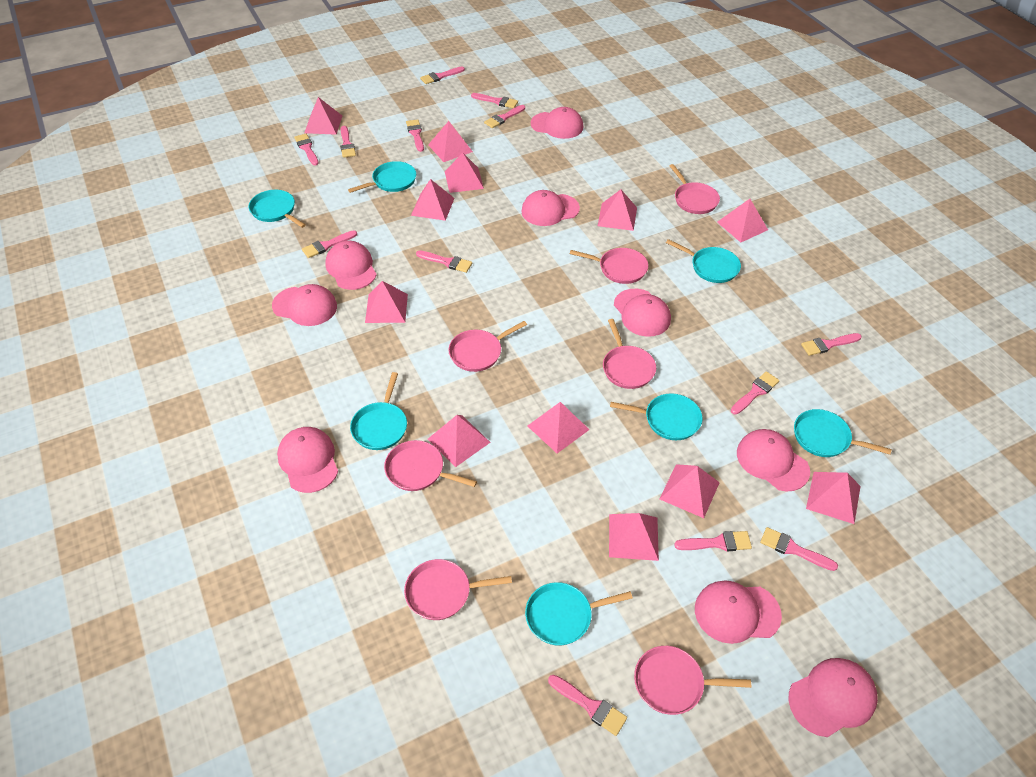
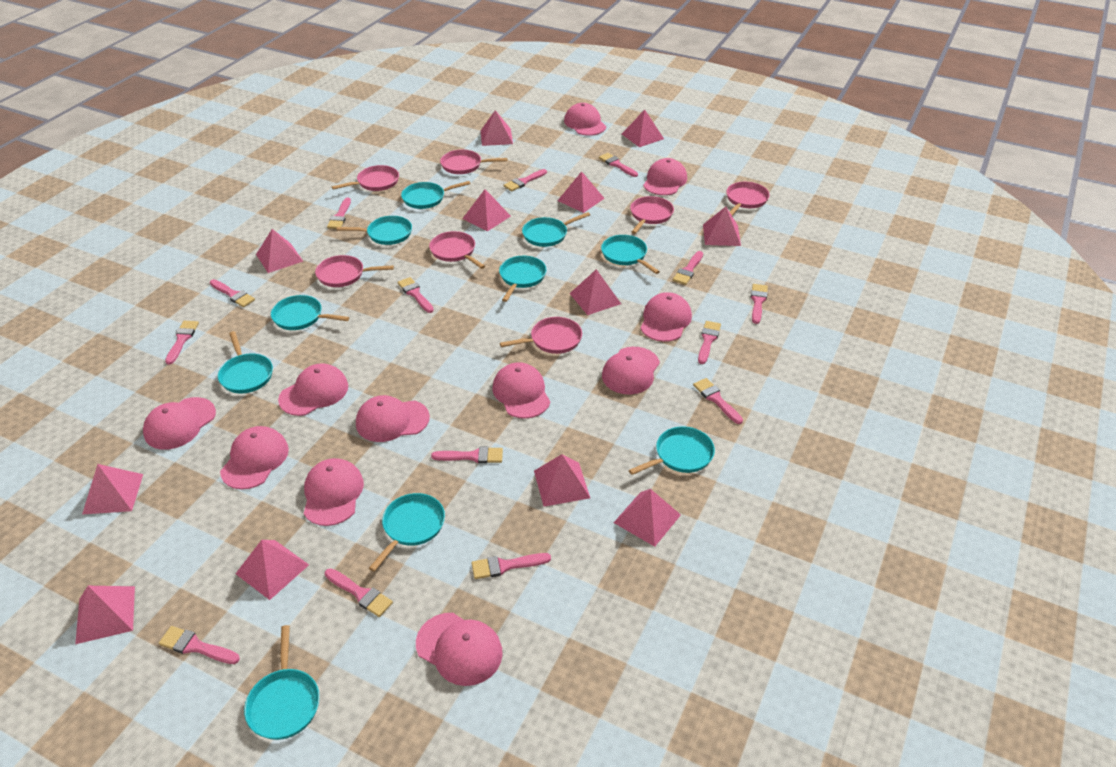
pink brush: 13 -> 14
pink cap: 9 -> 11
turquoise pan: 7 -> 10

